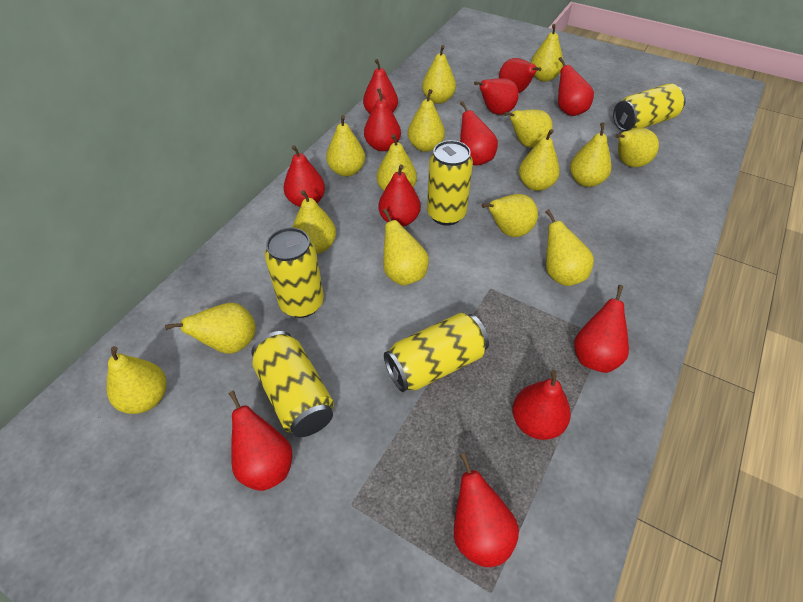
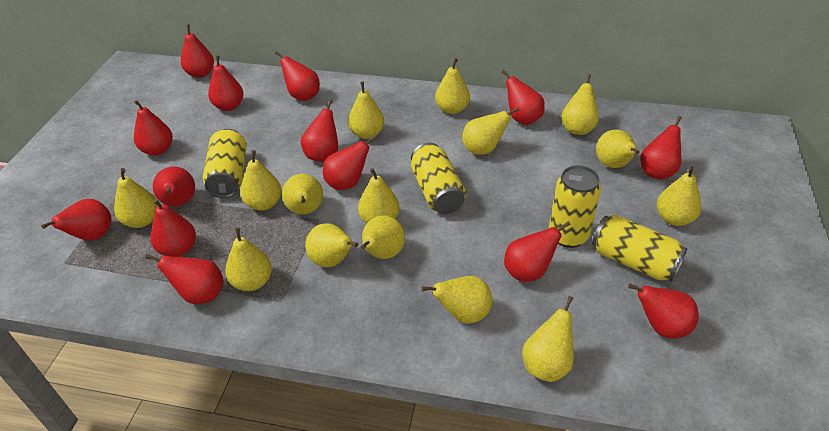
red pear: 12 -> 14
yellow can: 5 -> 4

